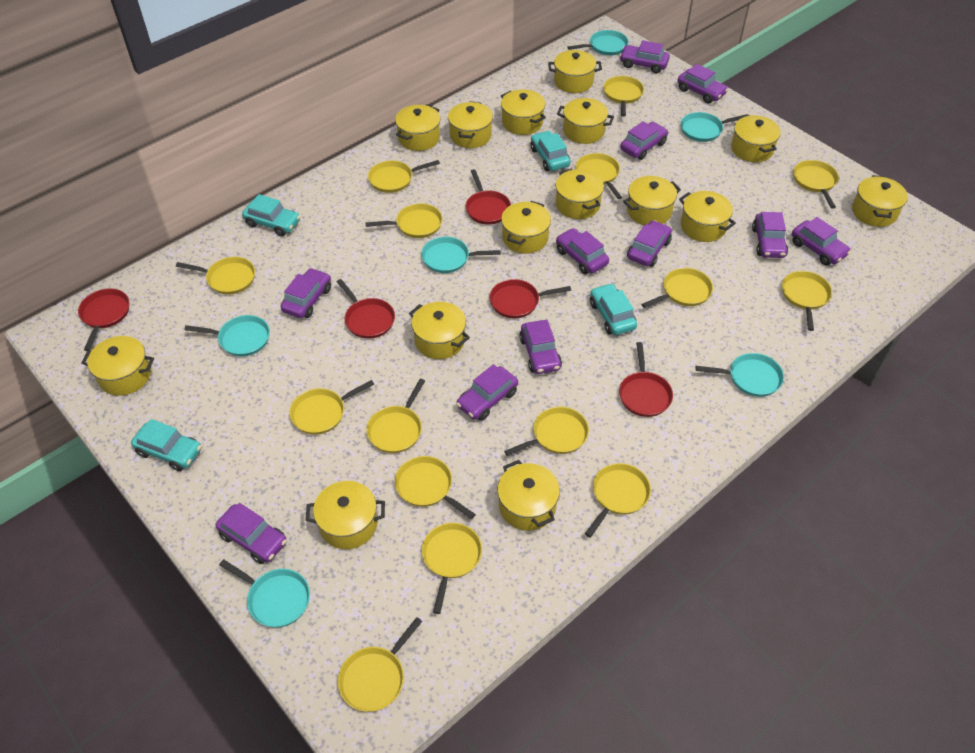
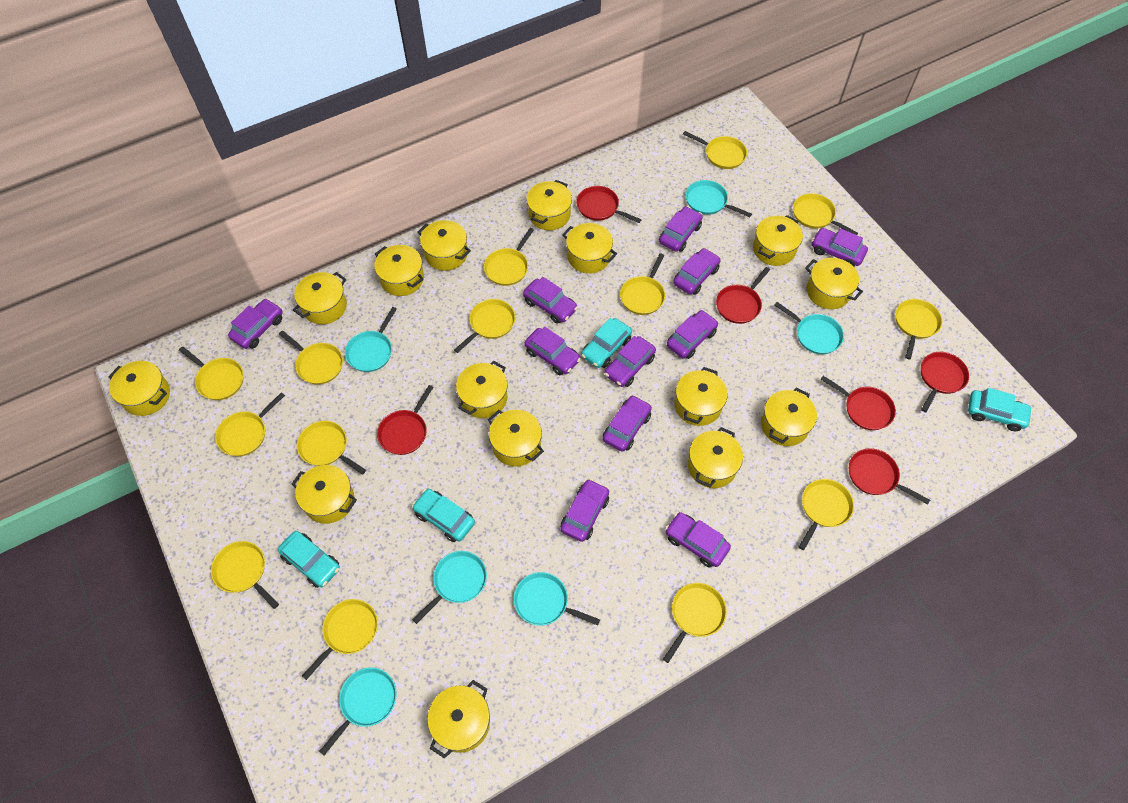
red pan: 5 -> 6
yellow pan: 15 -> 14

